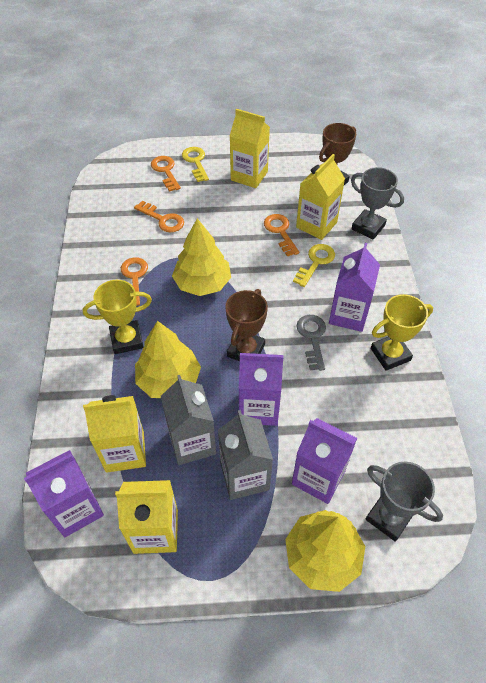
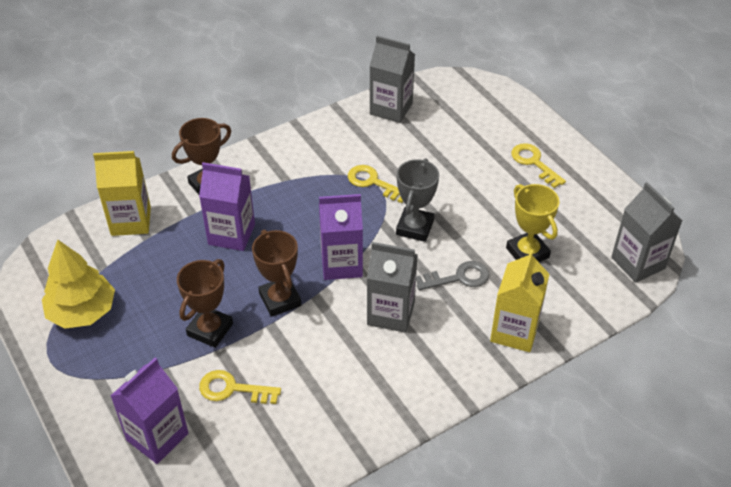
brown trophy: 2 -> 3
grey carton: 2 -> 3
grey trophy: 2 -> 1
orange key: 4 -> 0
purple carton: 4 -> 3
yellow carton: 4 -> 2
yellow key: 2 -> 3
yellow tree: 3 -> 1
yellow trophy: 2 -> 1

